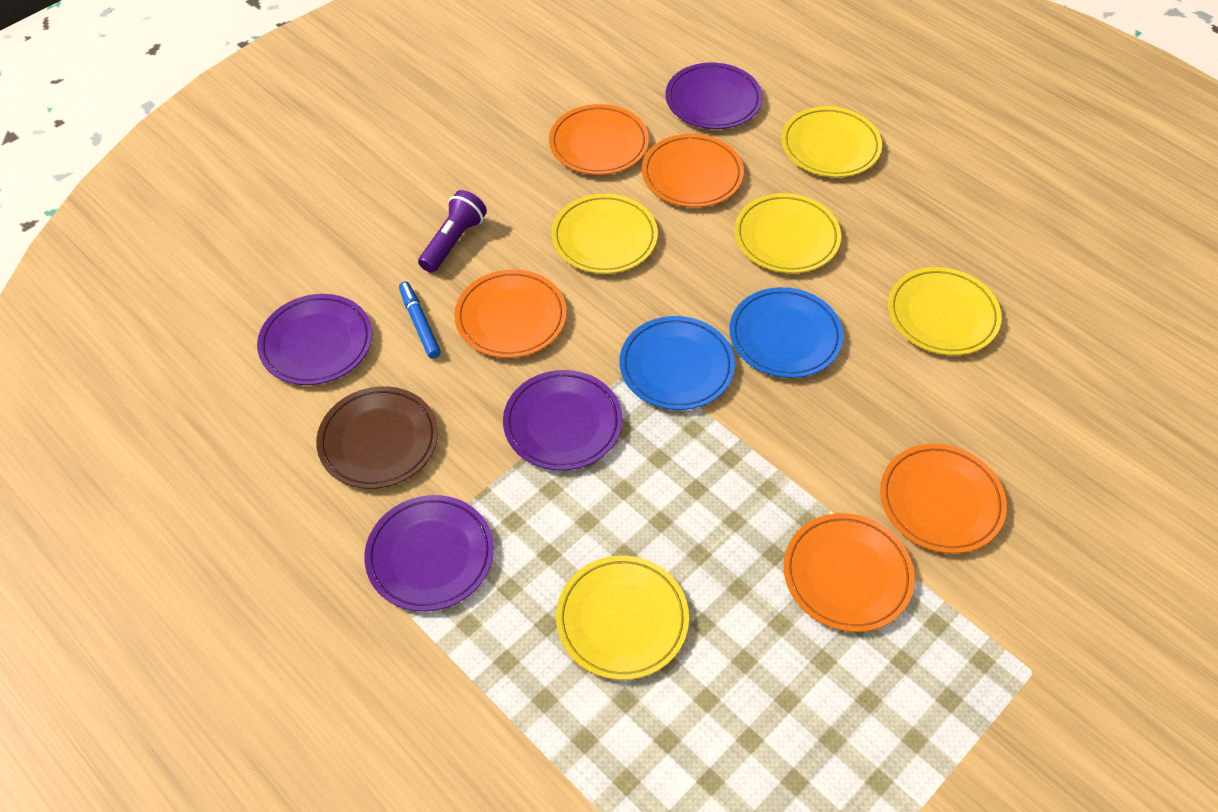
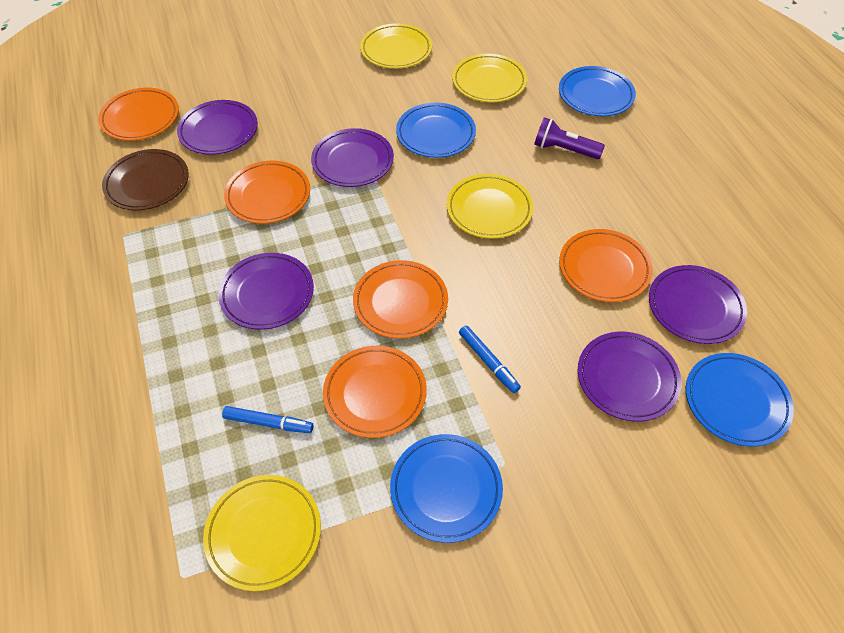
blue marker: 1 -> 2
blue plate: 2 -> 4
purple plate: 4 -> 5
yellow plate: 5 -> 4

